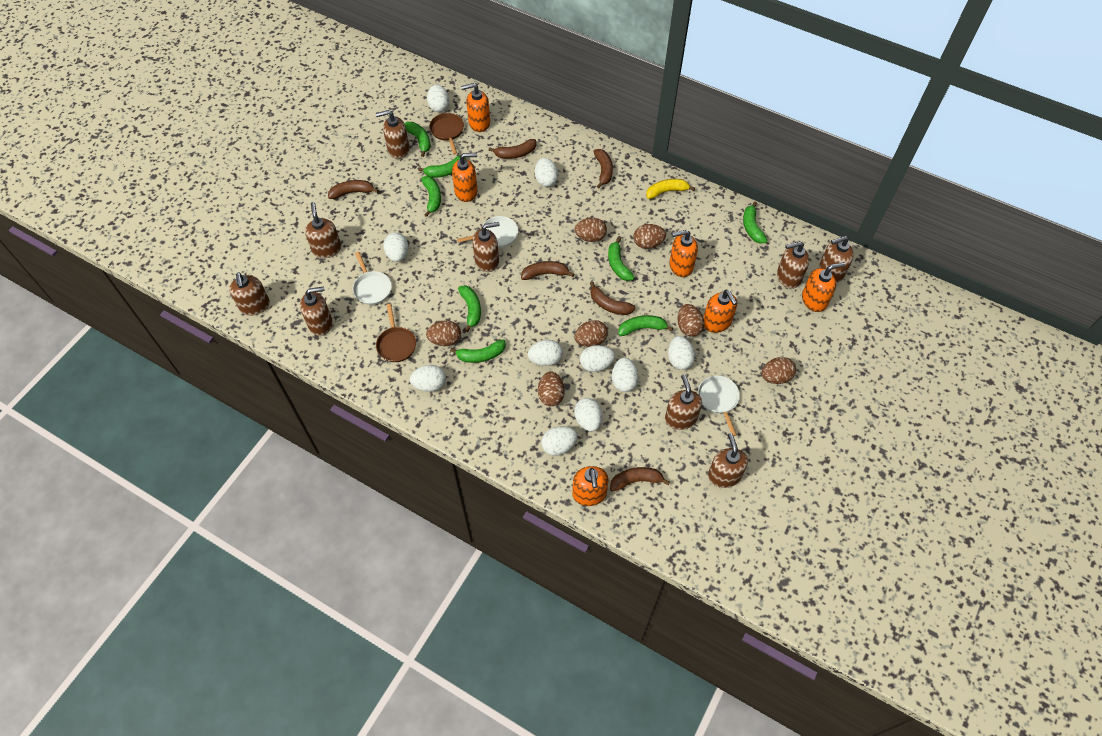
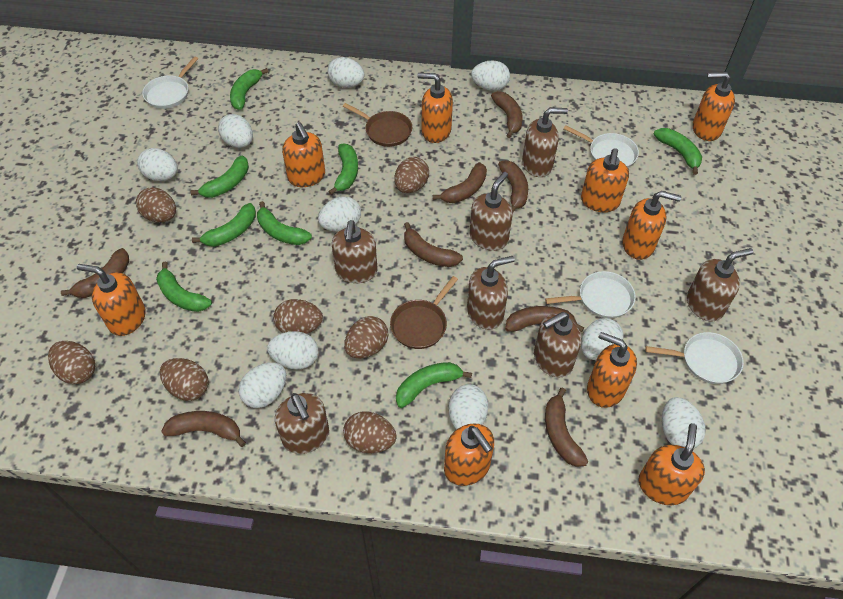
brown banana: 6 -> 8
brown soap dispenser: 9 -> 7
orange soap dispenser: 6 -> 9
white pan: 3 -> 4
yellow banana: 1 -> 0

